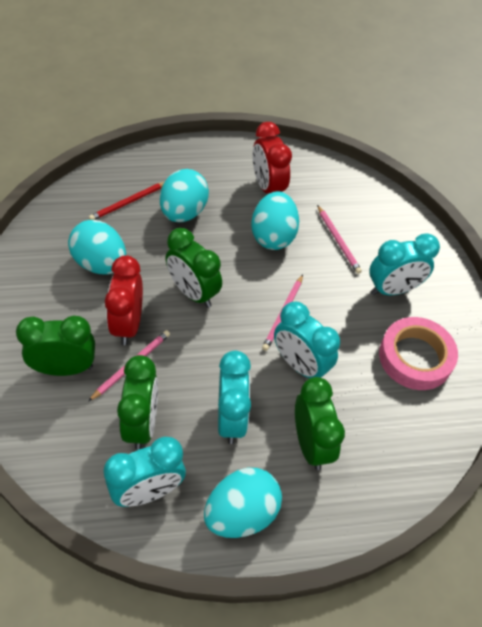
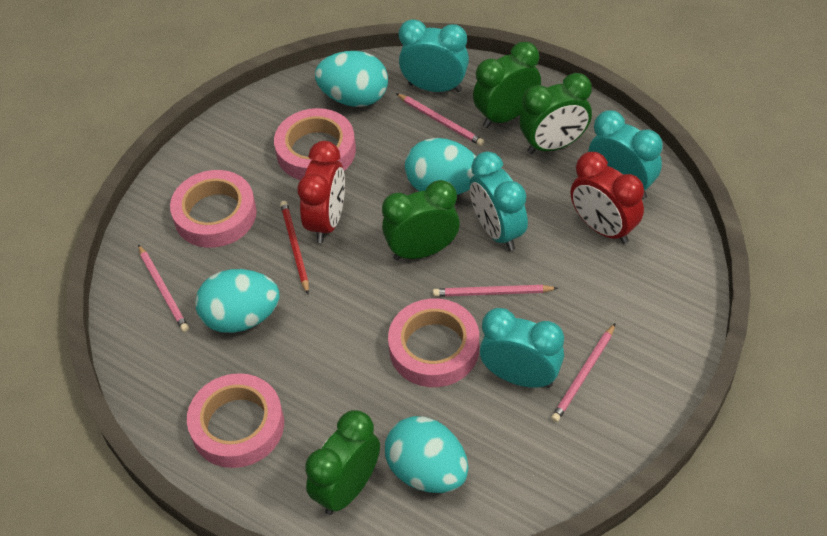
pink pencil: 3 -> 4
pink tape: 1 -> 4

